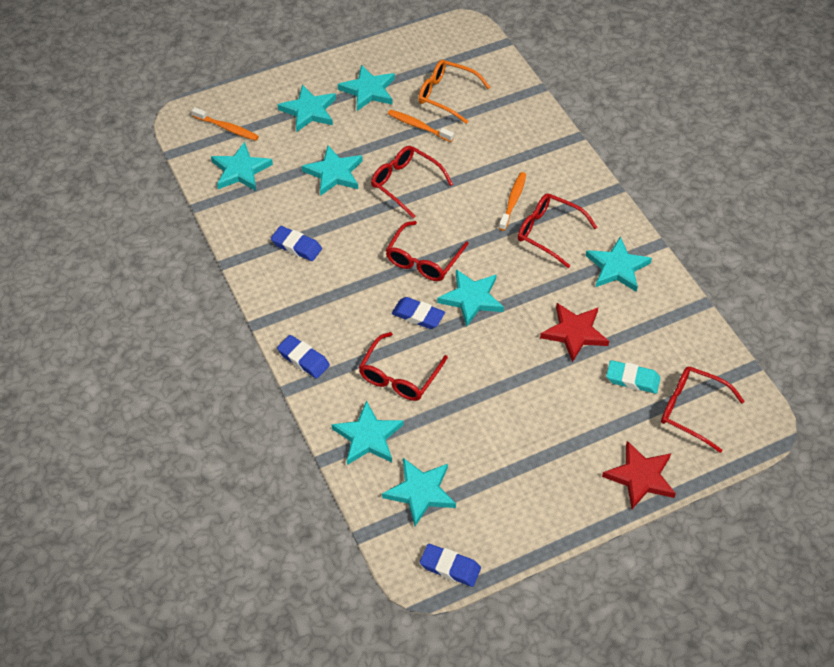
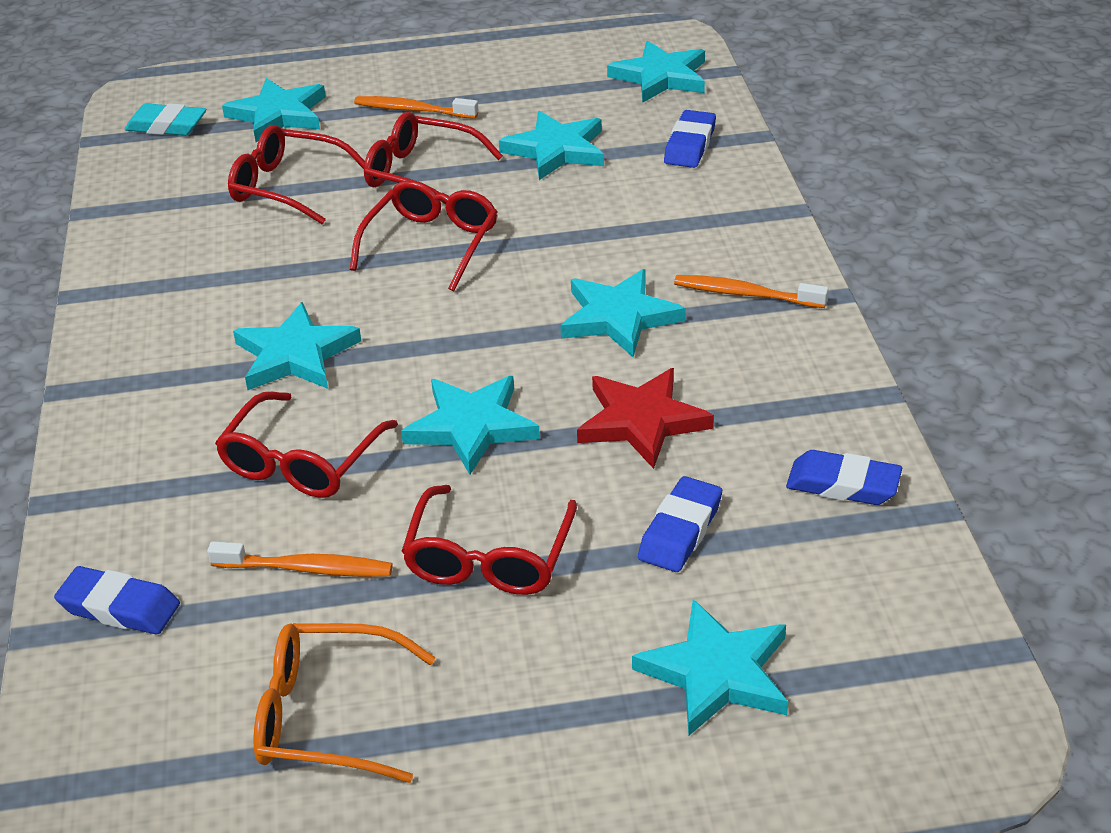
red star: 2 -> 1
turquoise star: 8 -> 7

